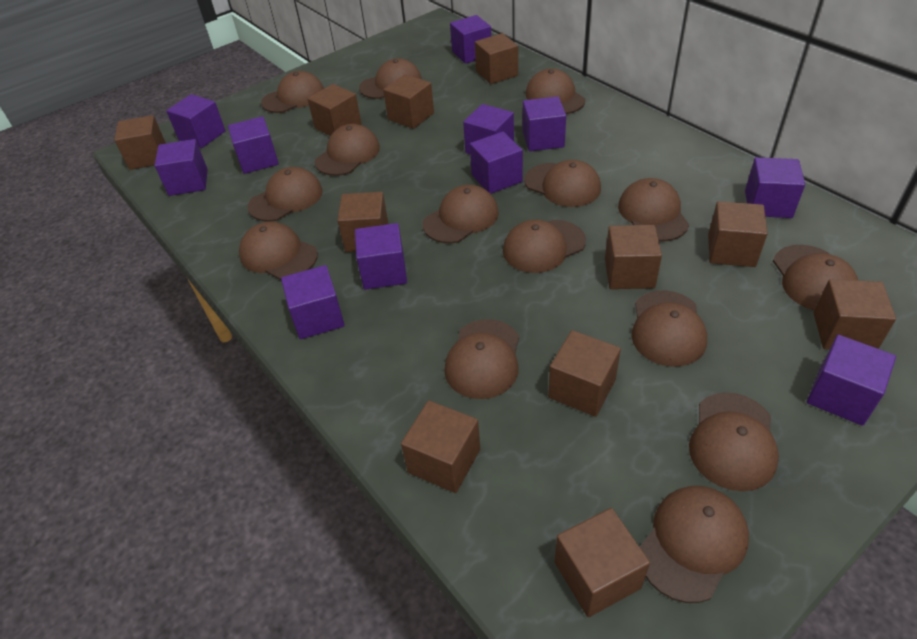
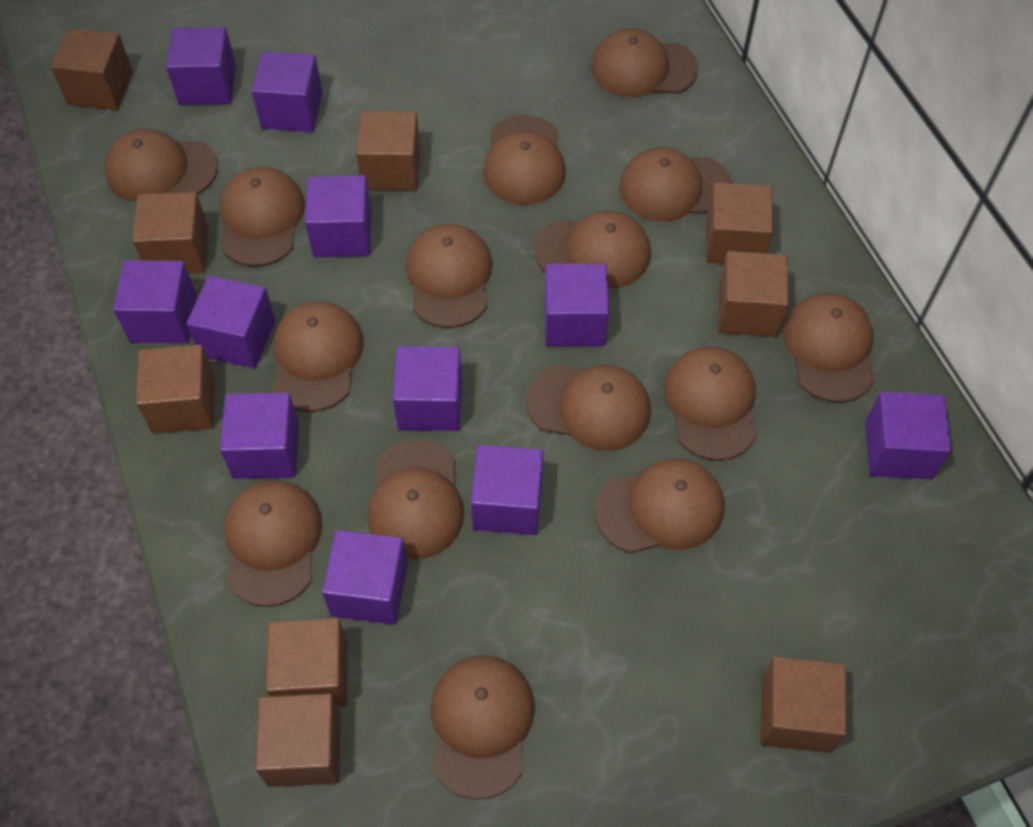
brown cube: 11 -> 9

